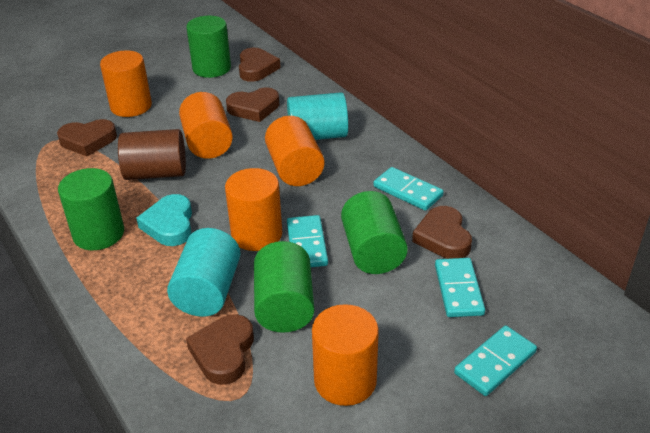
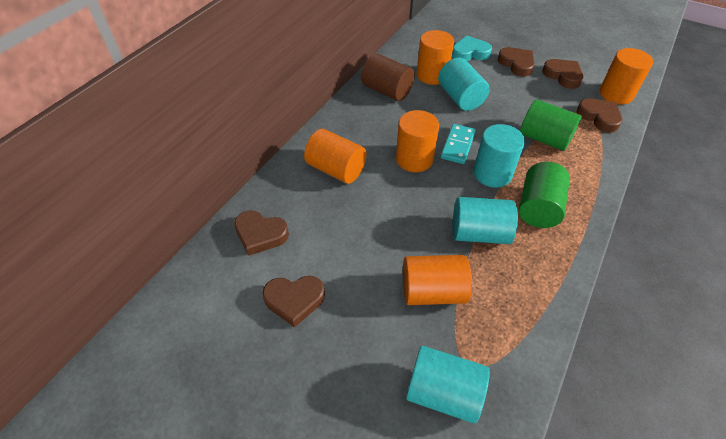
green cylinder: 4 -> 2
turquoise cylinder: 2 -> 4
turquoise domino: 4 -> 1

